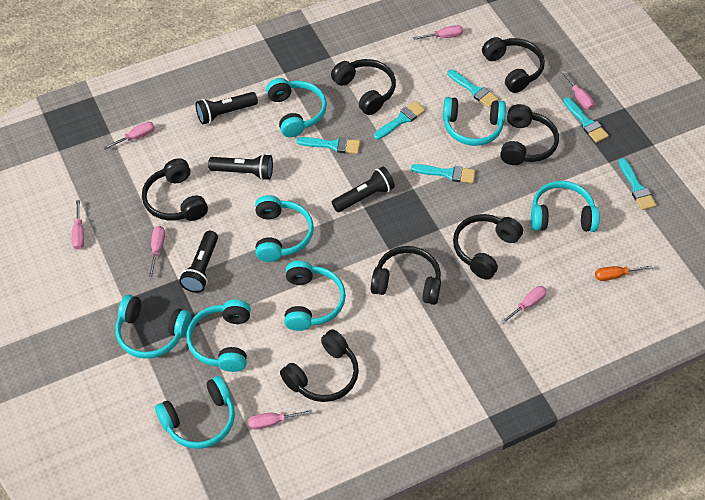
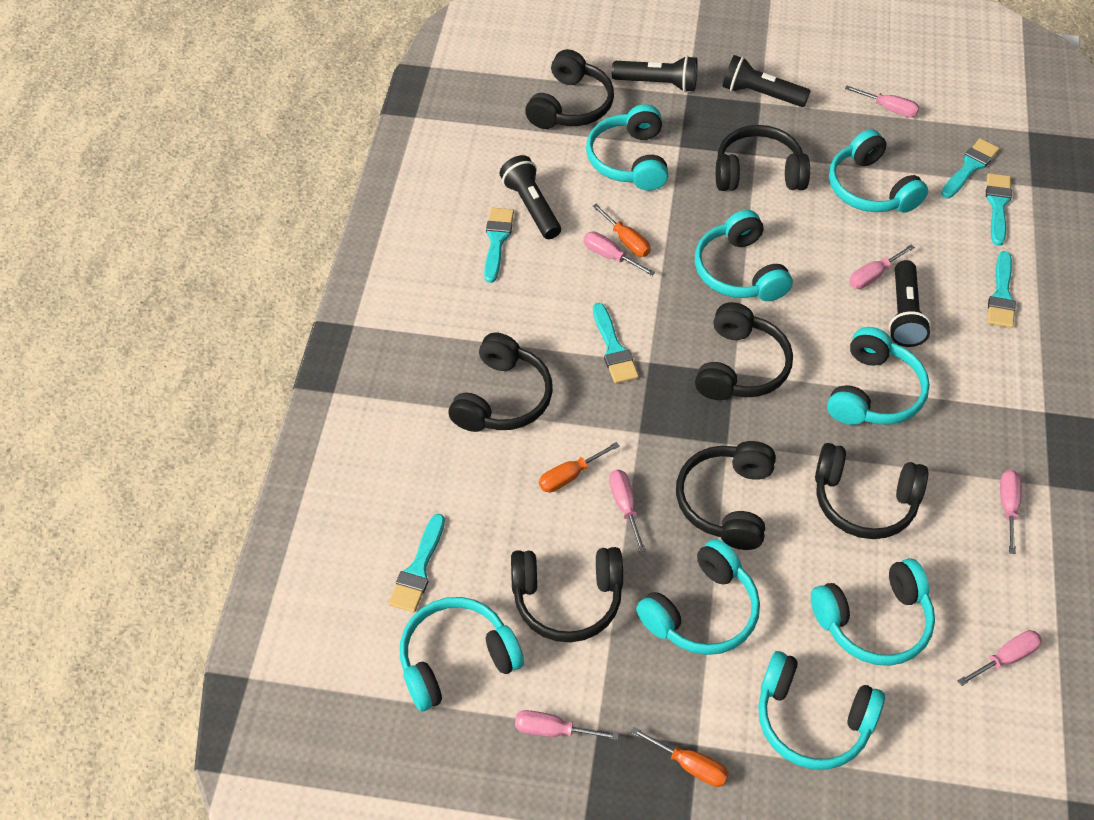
orange screwdriver: 1 -> 3

